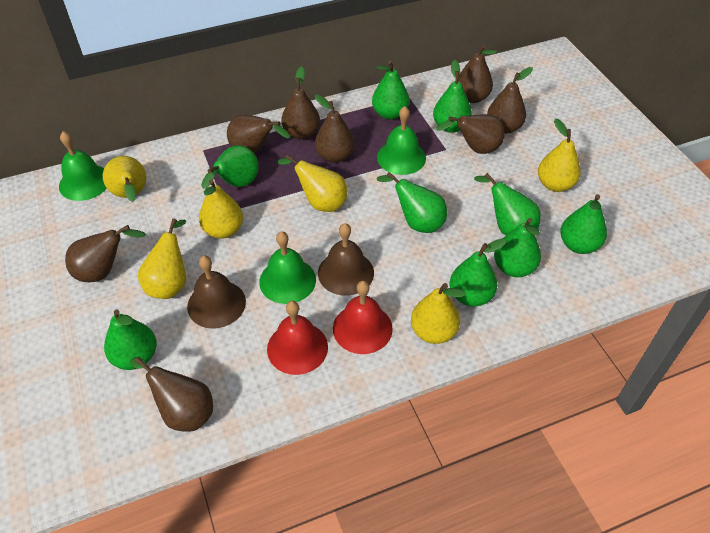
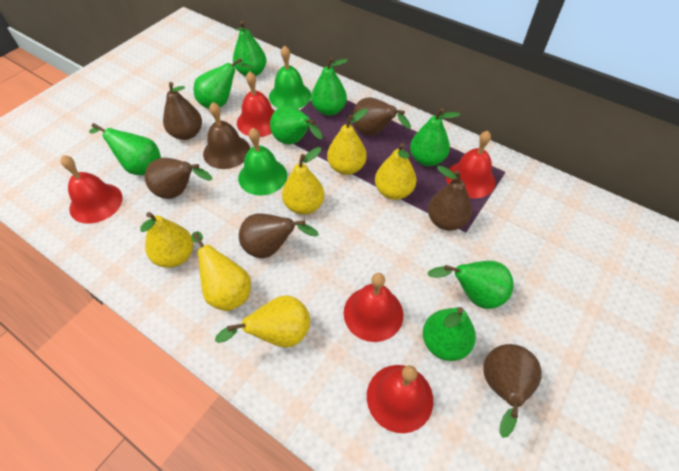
brown bell: 2 -> 1
brown pear: 8 -> 6
green bell: 3 -> 2
green pear: 9 -> 8
red bell: 2 -> 5

